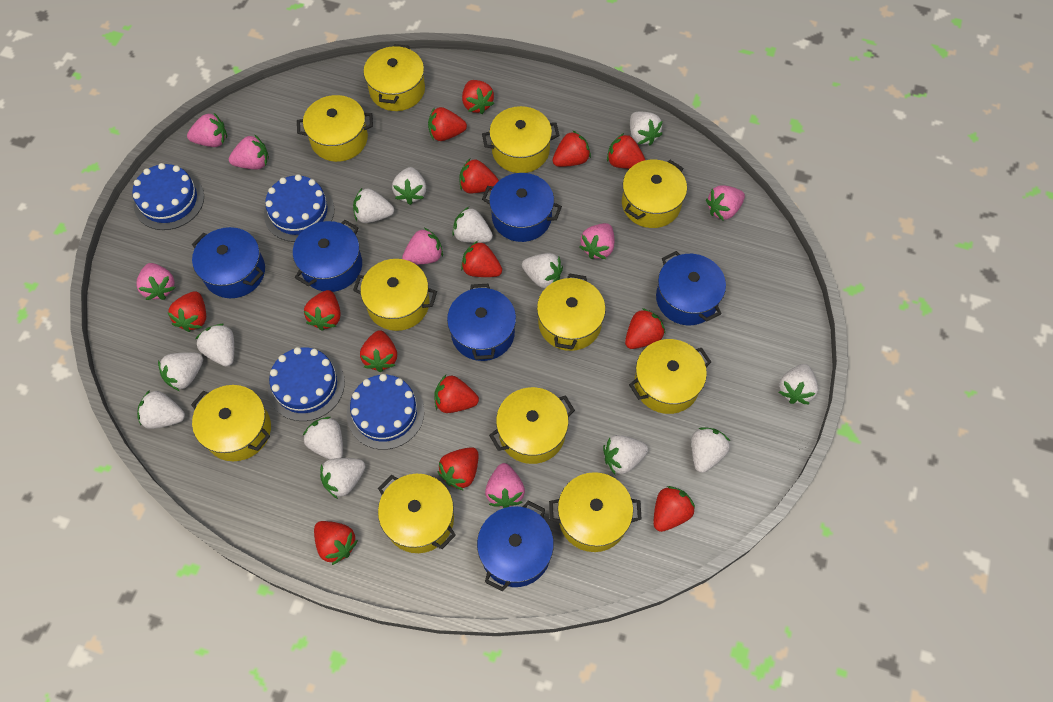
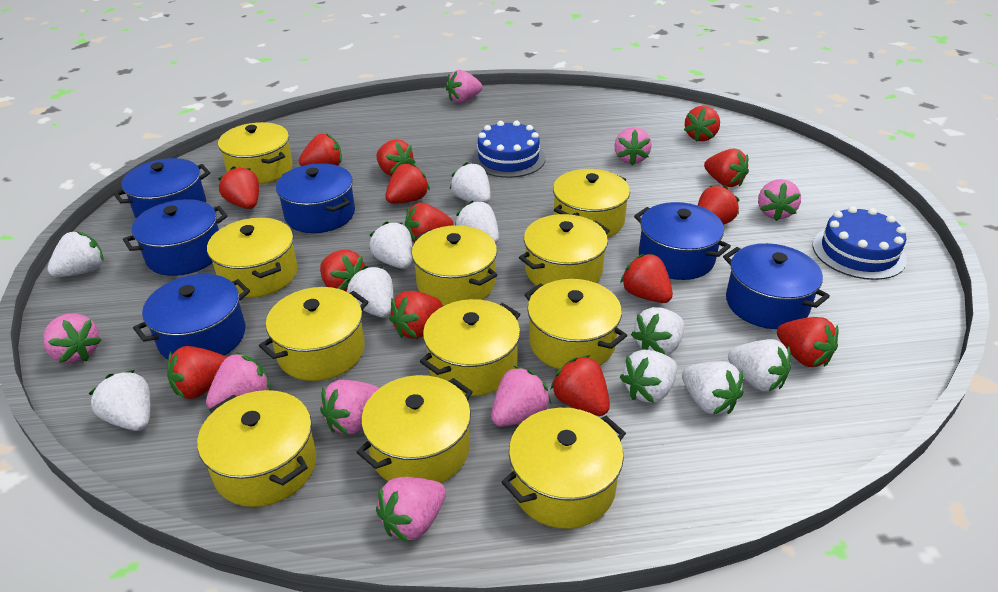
blue cake: 4 -> 2
pink strawberry: 7 -> 8
white strawberry: 13 -> 10

